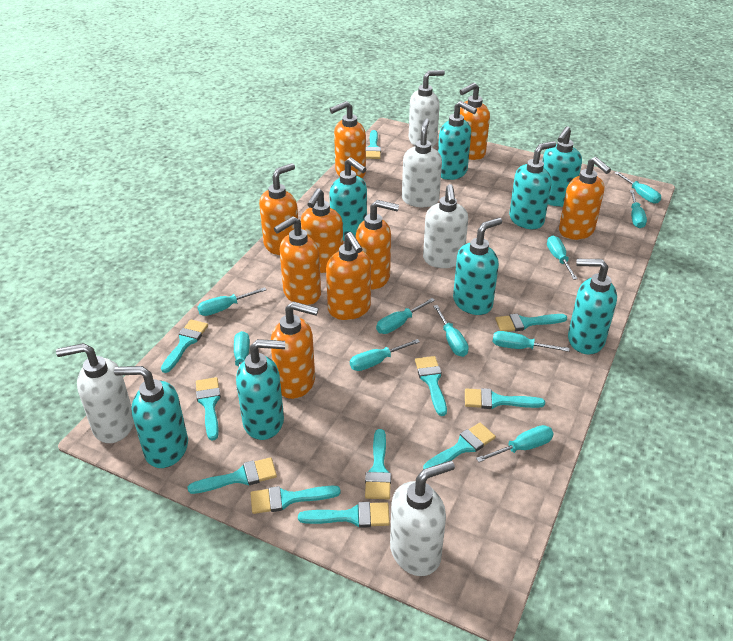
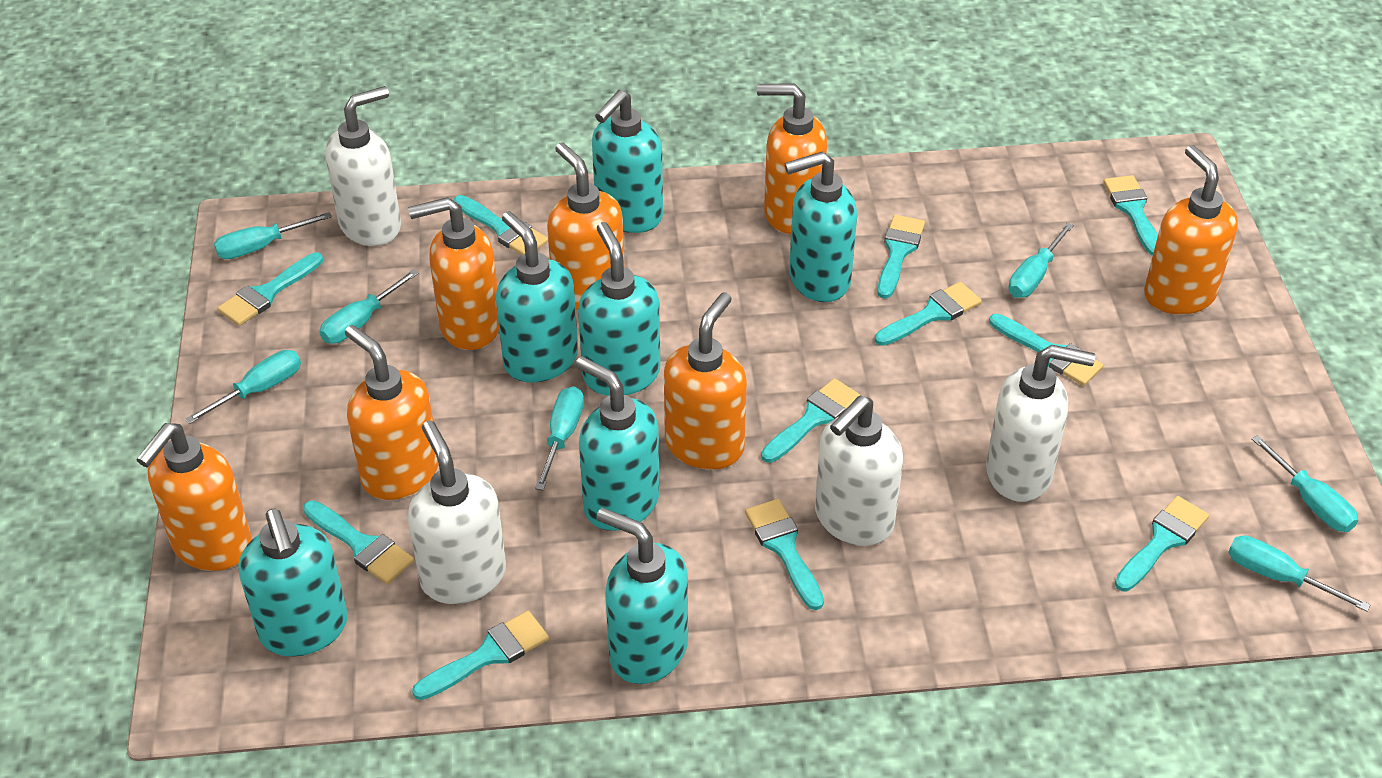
orange soap dispenser: 9 -> 7
turquoise screwdriver: 10 -> 7
turquoise soap dispenser: 8 -> 7
white soap dispenser: 5 -> 4

